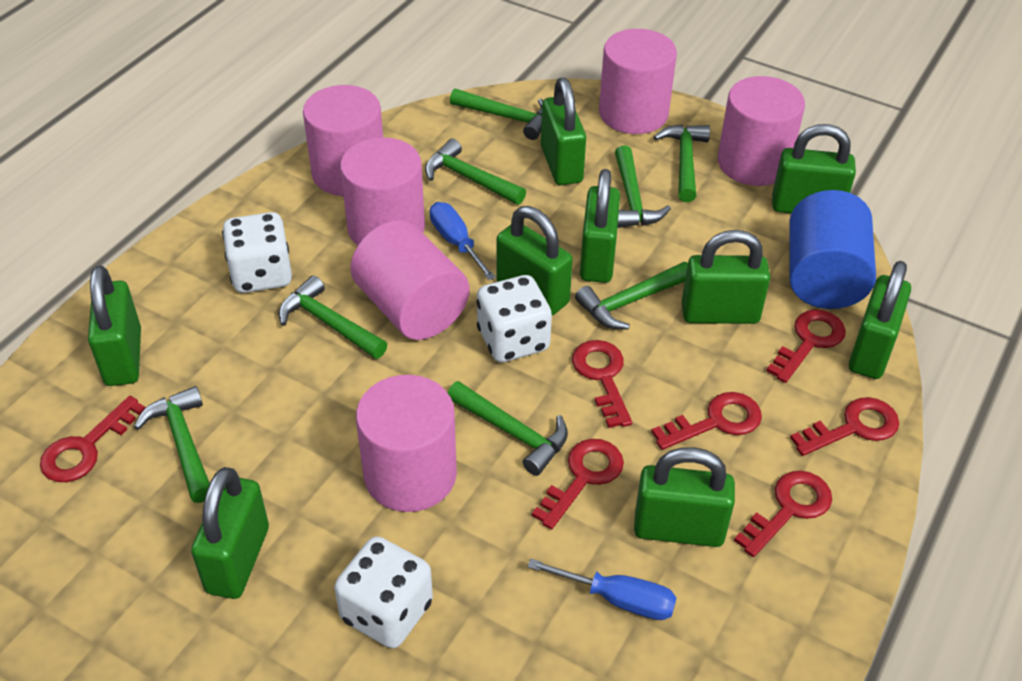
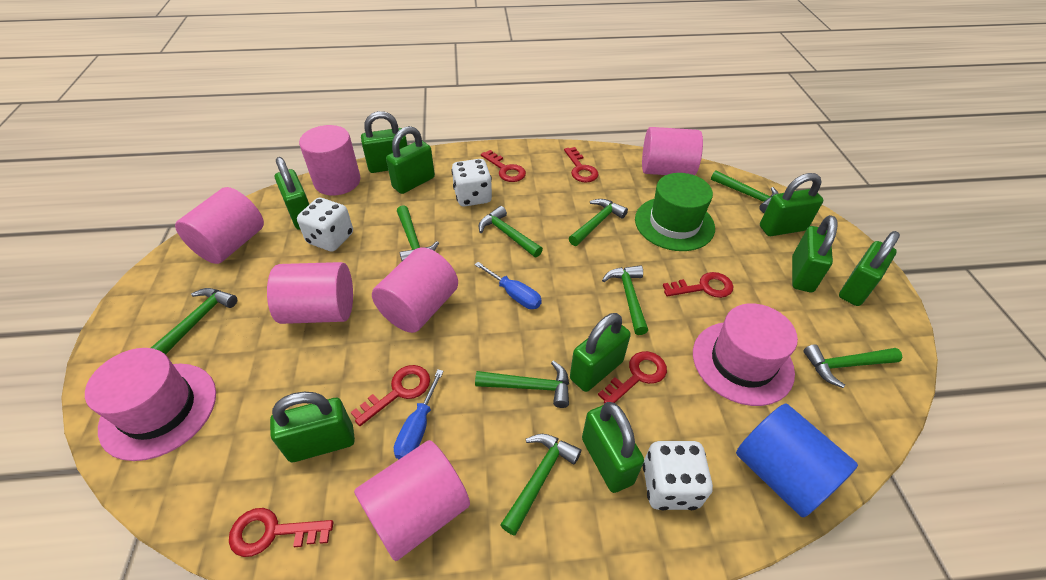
green hammer: 8 -> 9
green hat: 0 -> 1
pink hat: 0 -> 2
red key: 7 -> 6

